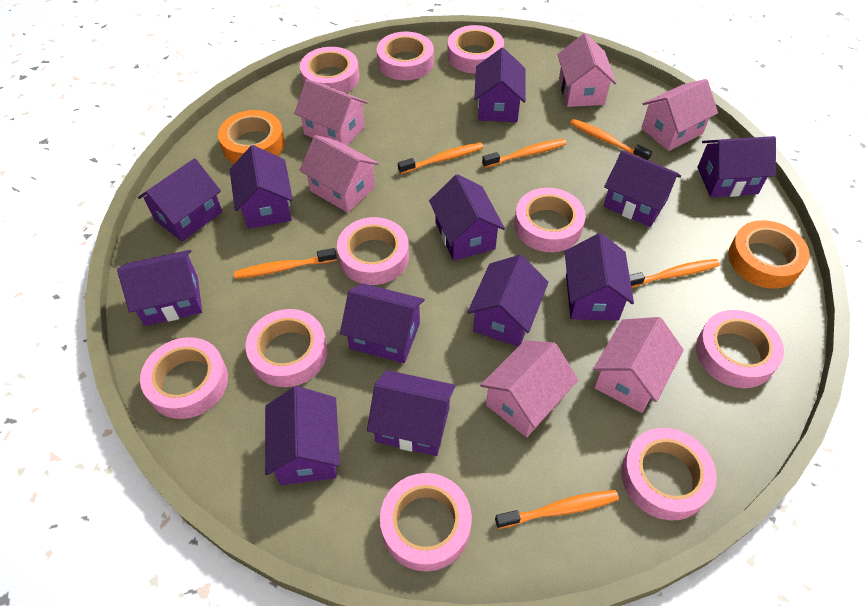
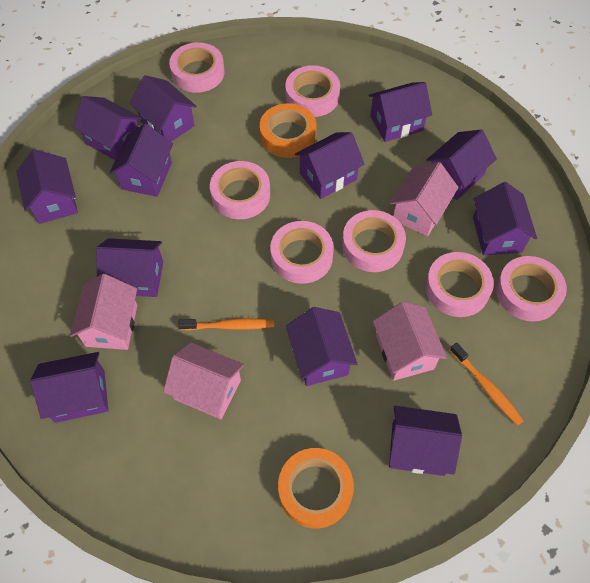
orange toothbrush: 6 -> 2
pink house: 6 -> 4
pink tape: 10 -> 7

